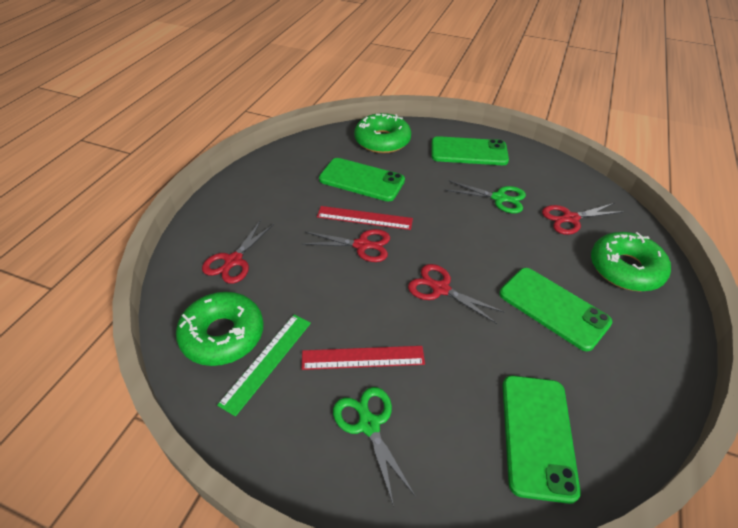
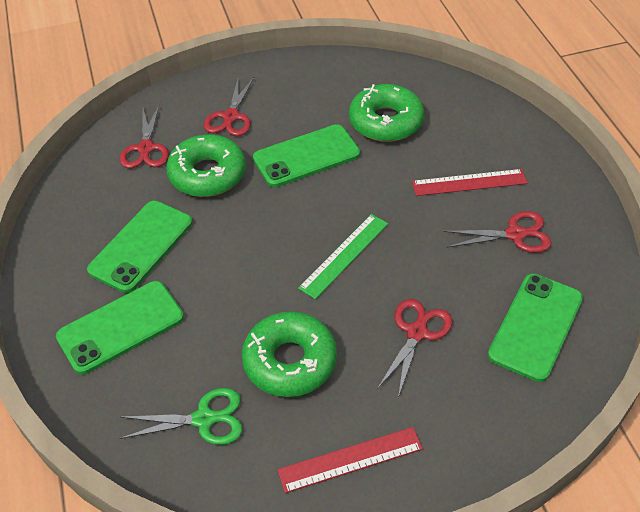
green scissors: 2 -> 1

